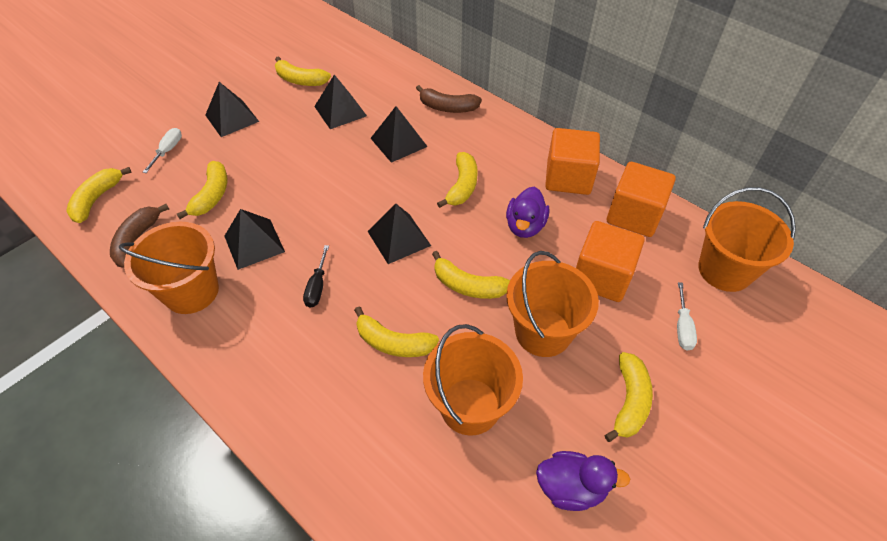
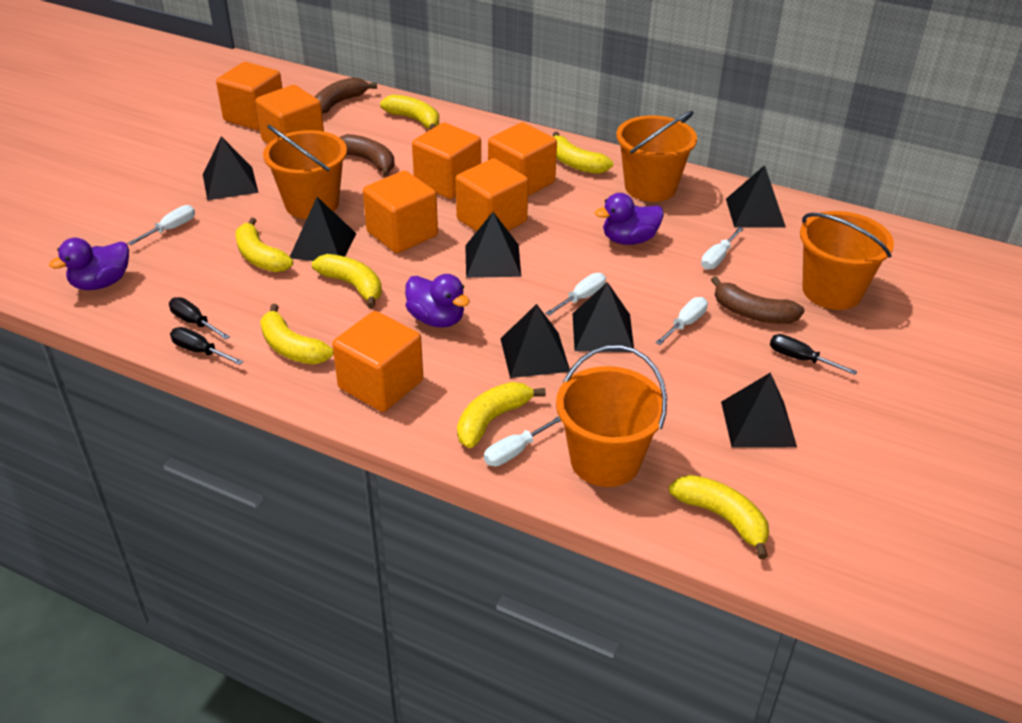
black pyramid: 5 -> 7
black screwdriver: 1 -> 3
brown banana: 2 -> 3
orange cube: 3 -> 7
purple duck: 2 -> 3
white screwdriver: 2 -> 5

